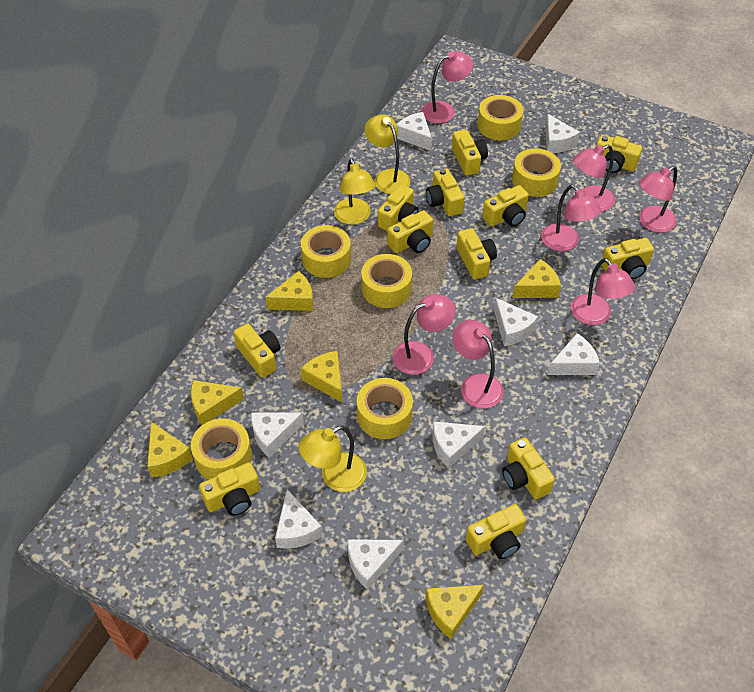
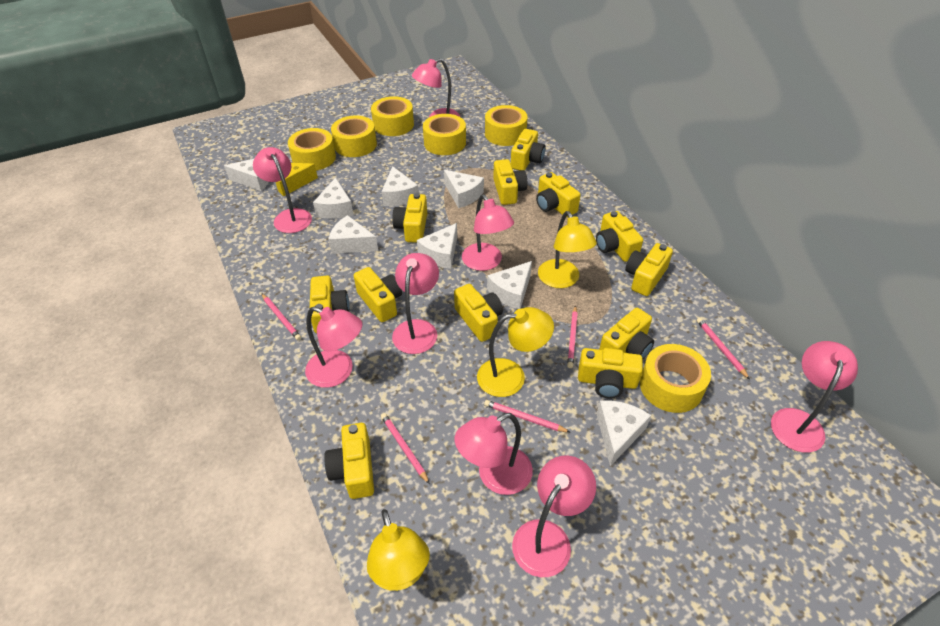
pink lamp: 7 -> 8
pink pencil: 0 -> 5
yellow cheese: 6 -> 1

